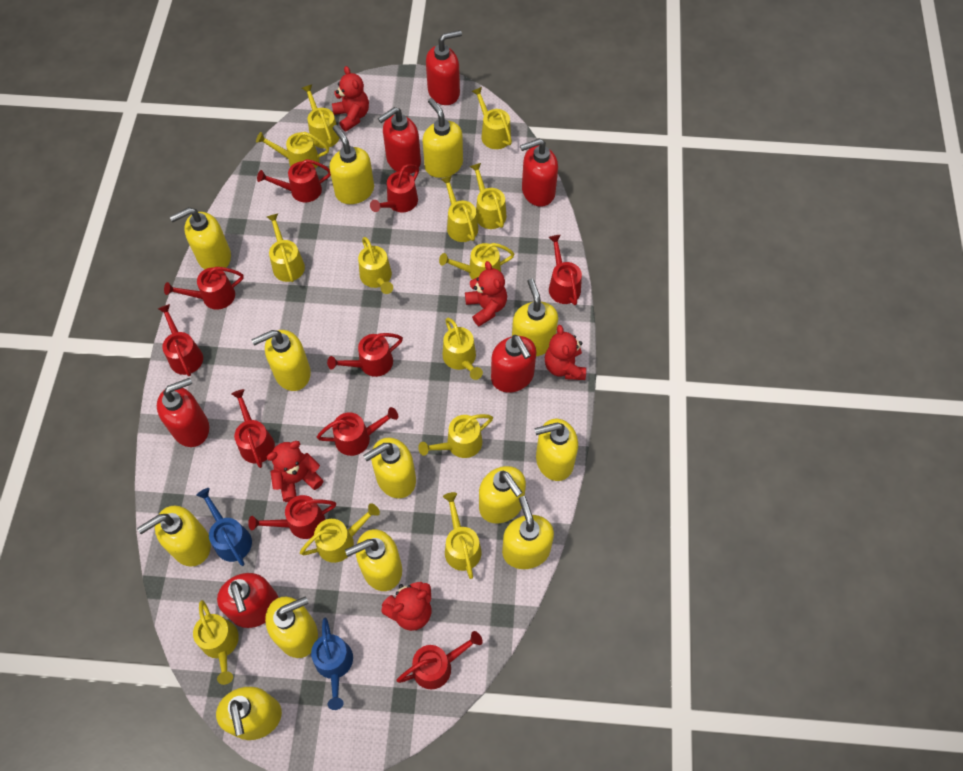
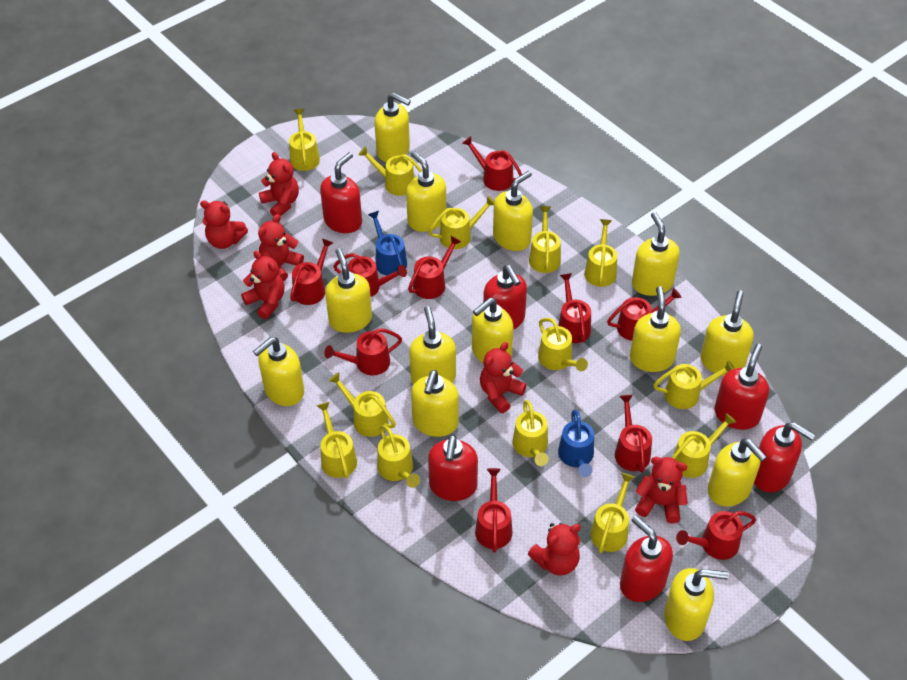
red teddy bear: 5 -> 7

